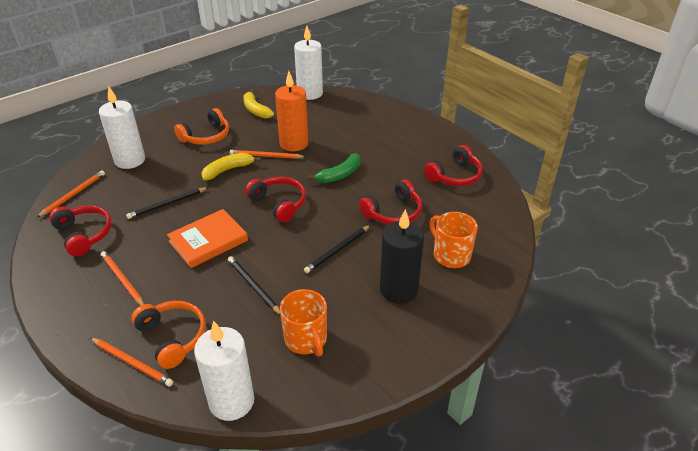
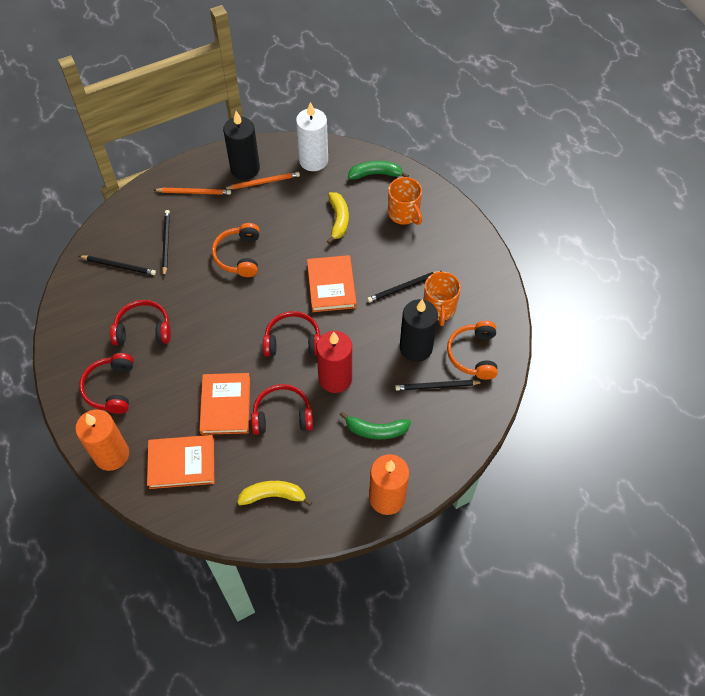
black candle: 1 -> 2
black pencil: 3 -> 4
green banana: 1 -> 2
orange book: 1 -> 3
orange candle: 1 -> 2
orange pencil: 4 -> 2
red candle: 0 -> 1
white candle: 3 -> 1

